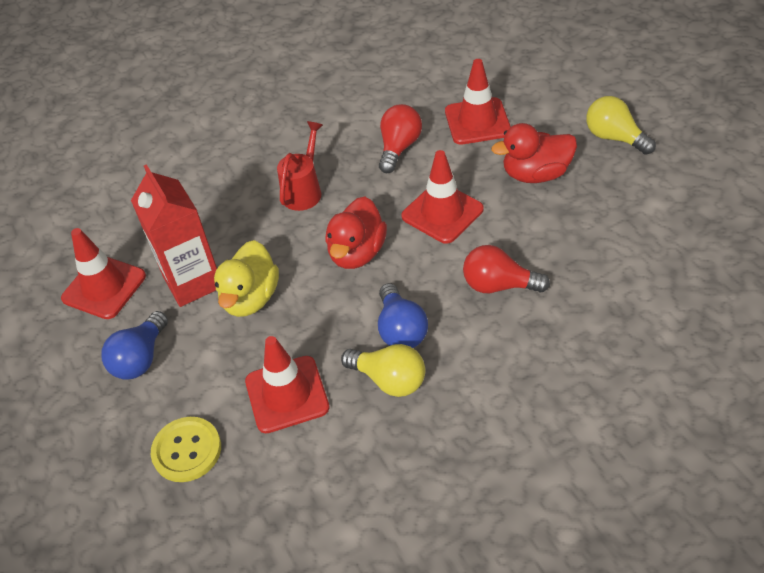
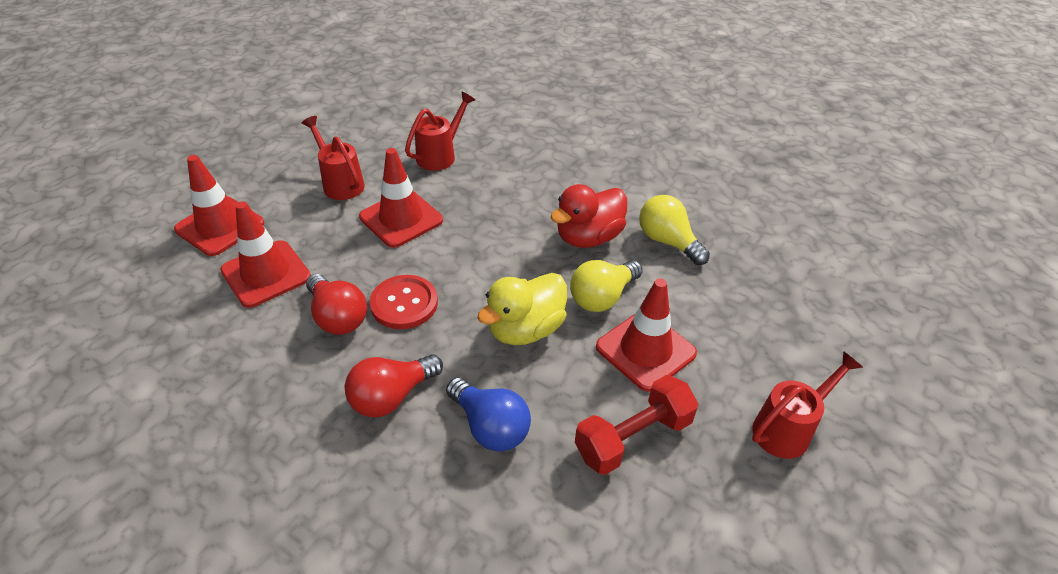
blue light bulb: 2 -> 1
red button: 0 -> 1
red carton: 1 -> 0
red duck: 2 -> 1
red dumbbell: 0 -> 1
red watering can: 1 -> 3
yellow button: 1 -> 0

